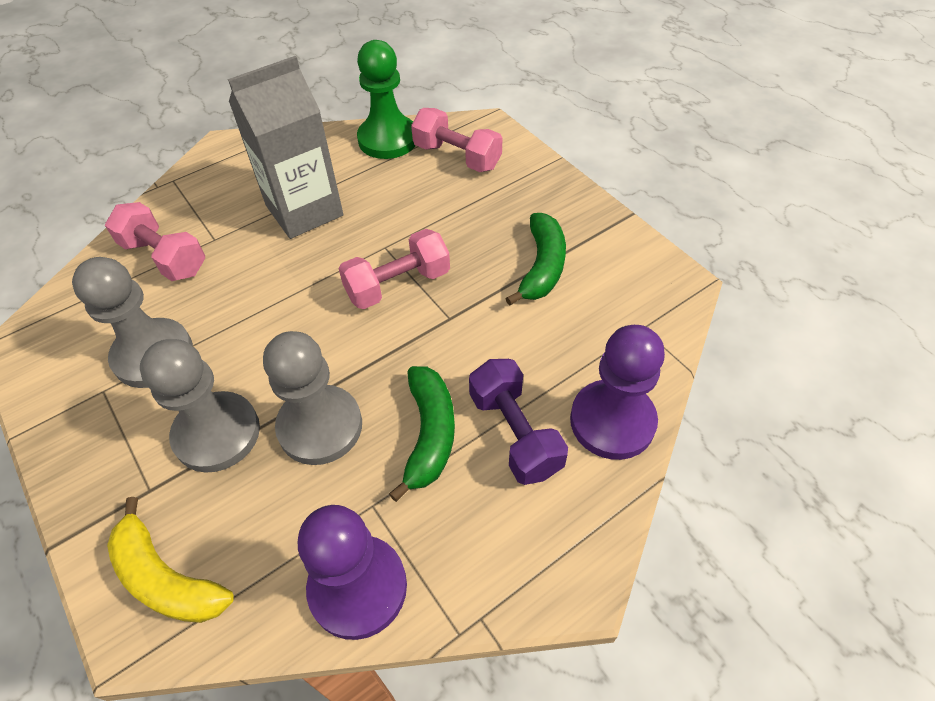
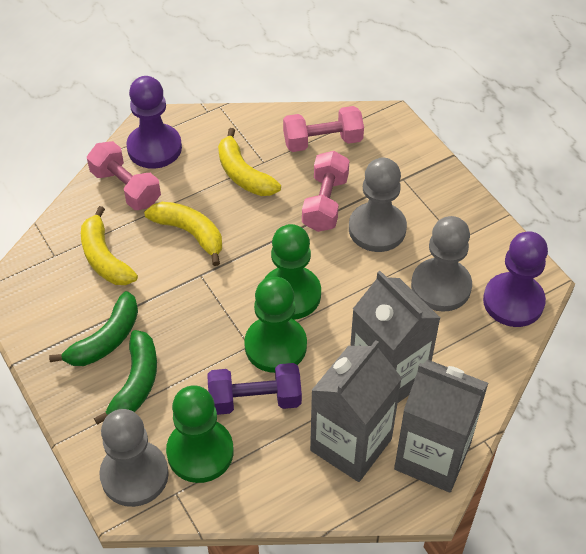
green pawn: 1 -> 3
grey carton: 1 -> 3
yellow banana: 1 -> 3

